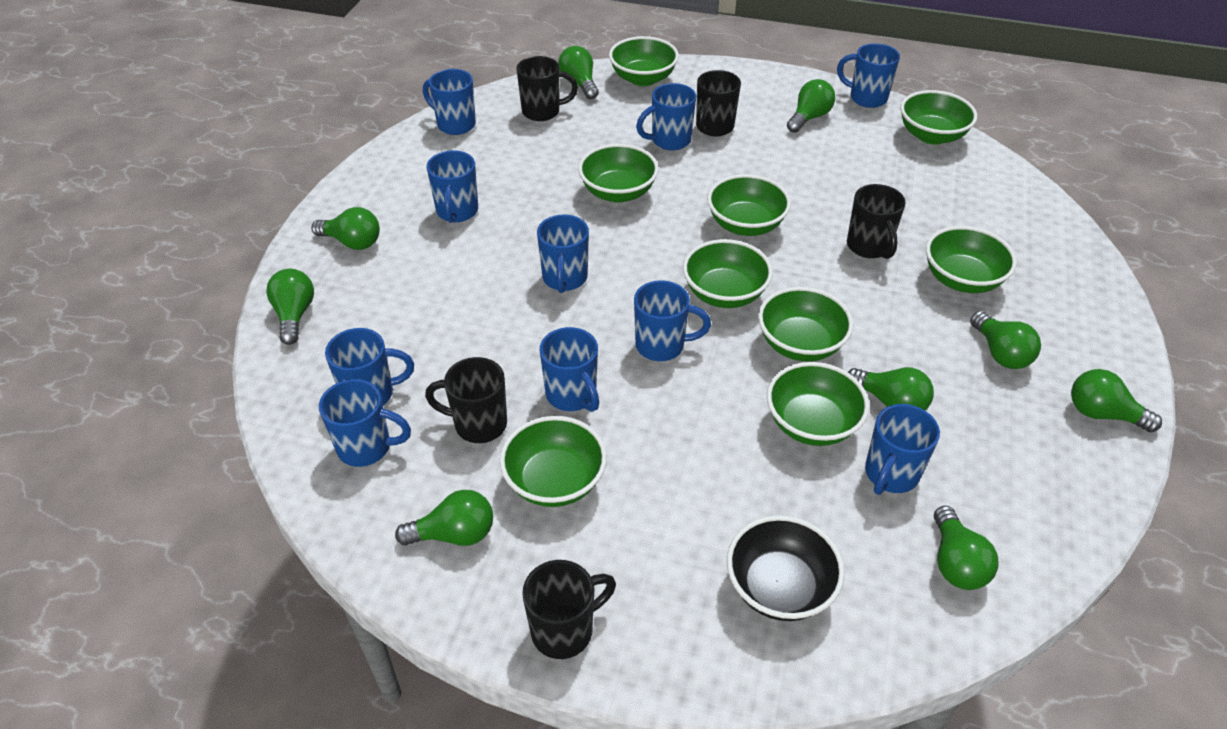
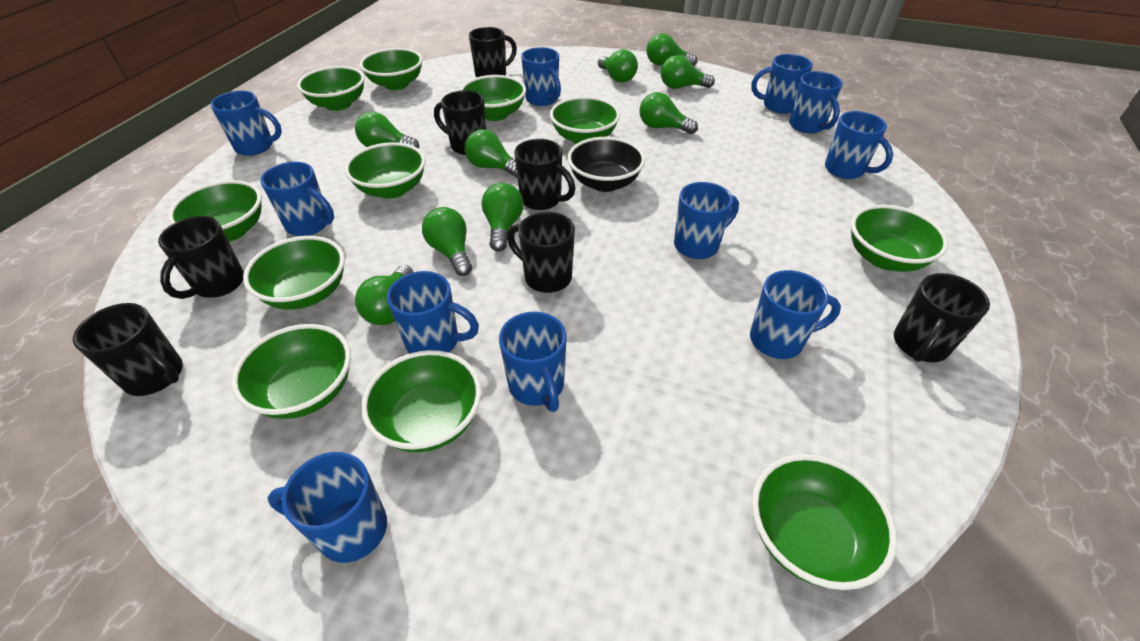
black mug: 5 -> 7
blue mug: 10 -> 11
green bowl: 9 -> 11

